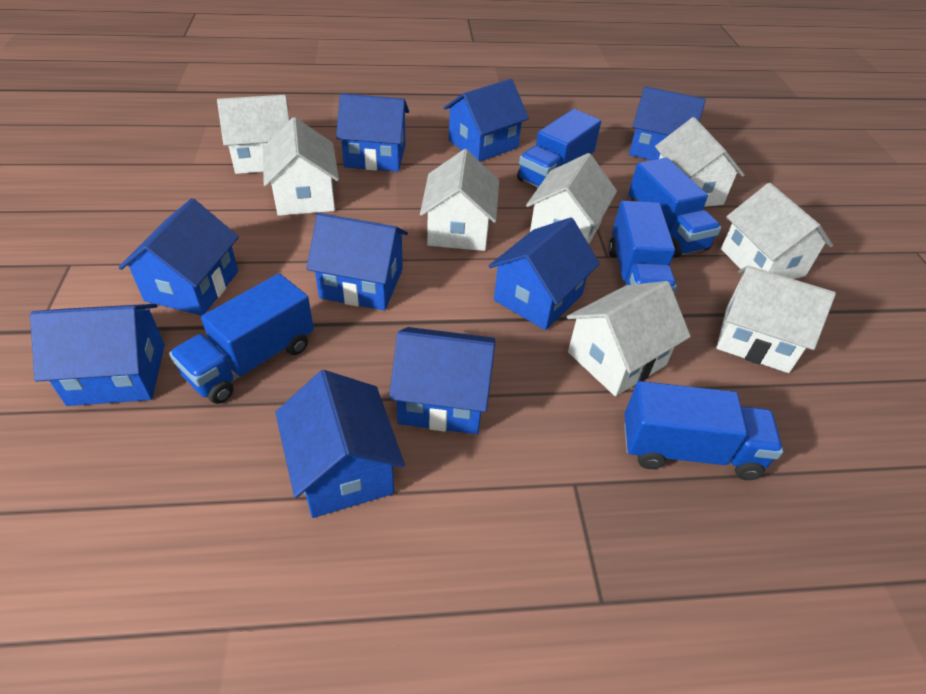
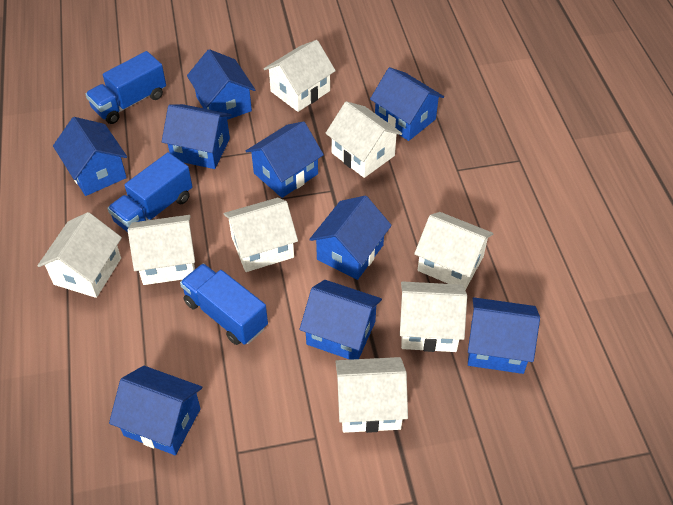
blue truck: 5 -> 3

